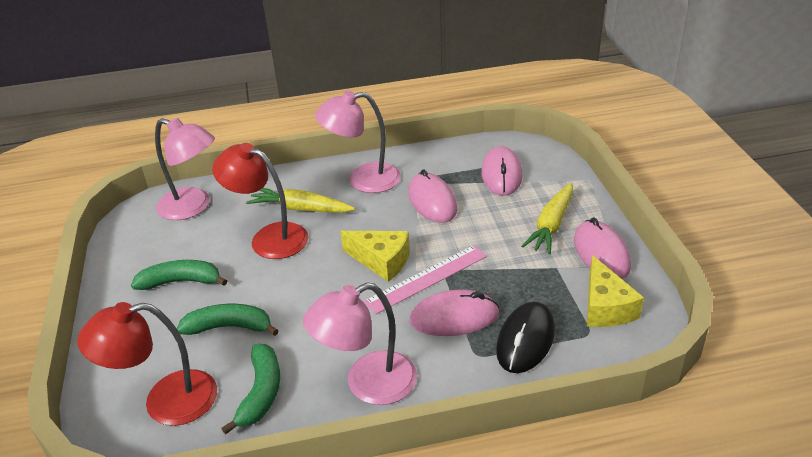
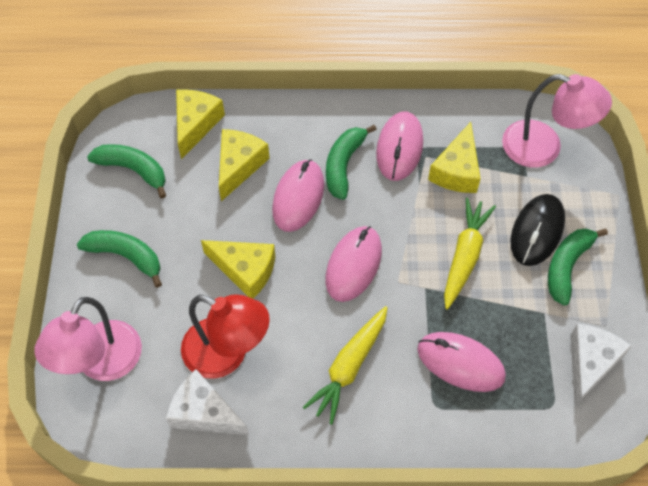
green banana: 3 -> 4
pink lamp: 3 -> 2
pink ruler: 1 -> 0
red lamp: 2 -> 1
white cheese: 0 -> 2
yellow cheese: 2 -> 4

